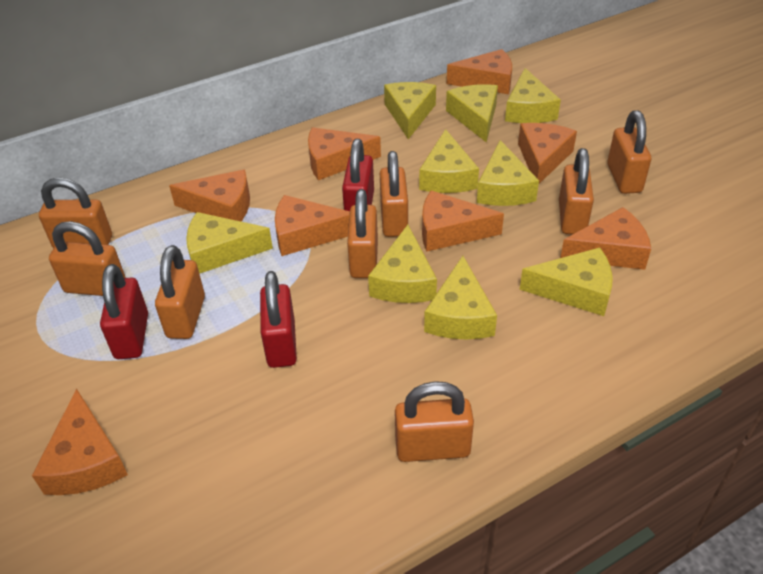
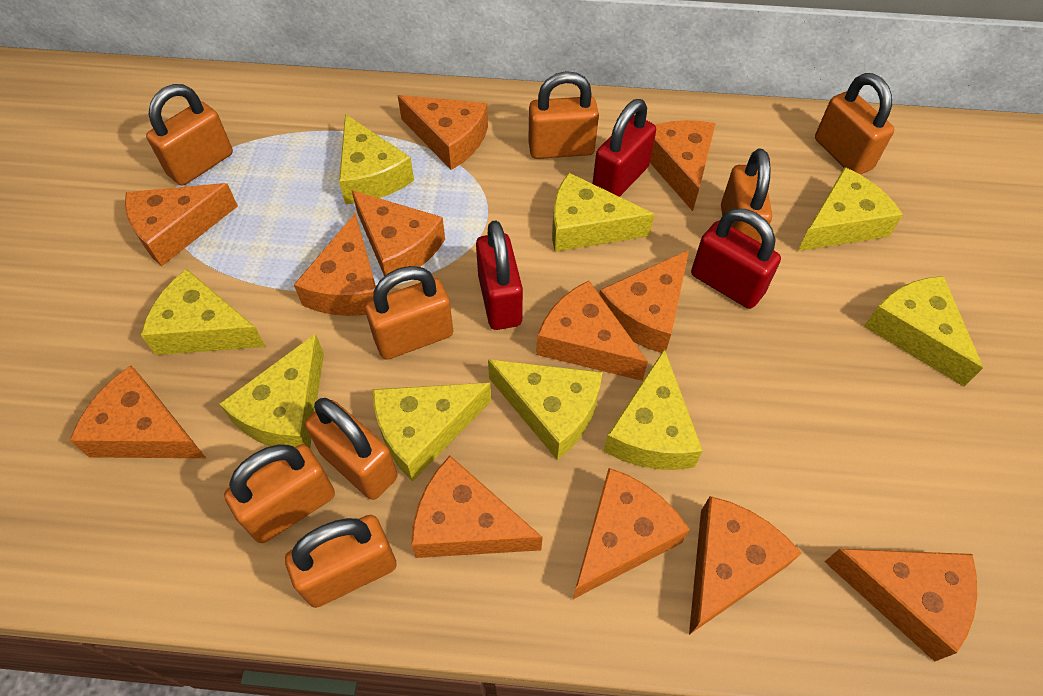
orange cheese: 8 -> 12

